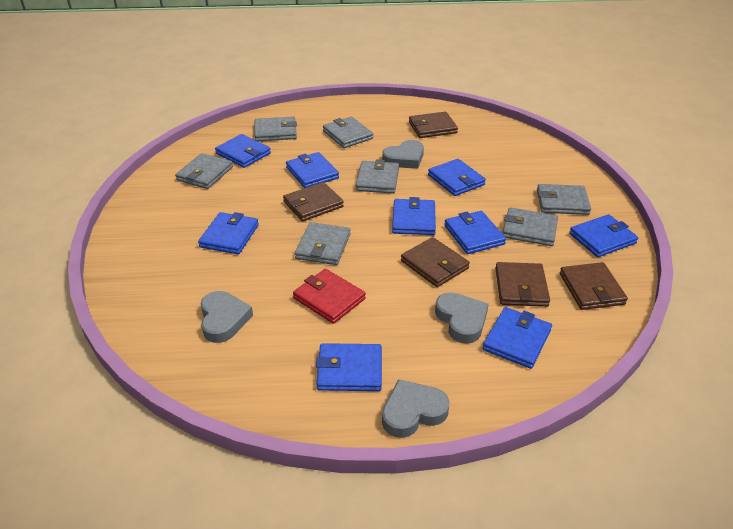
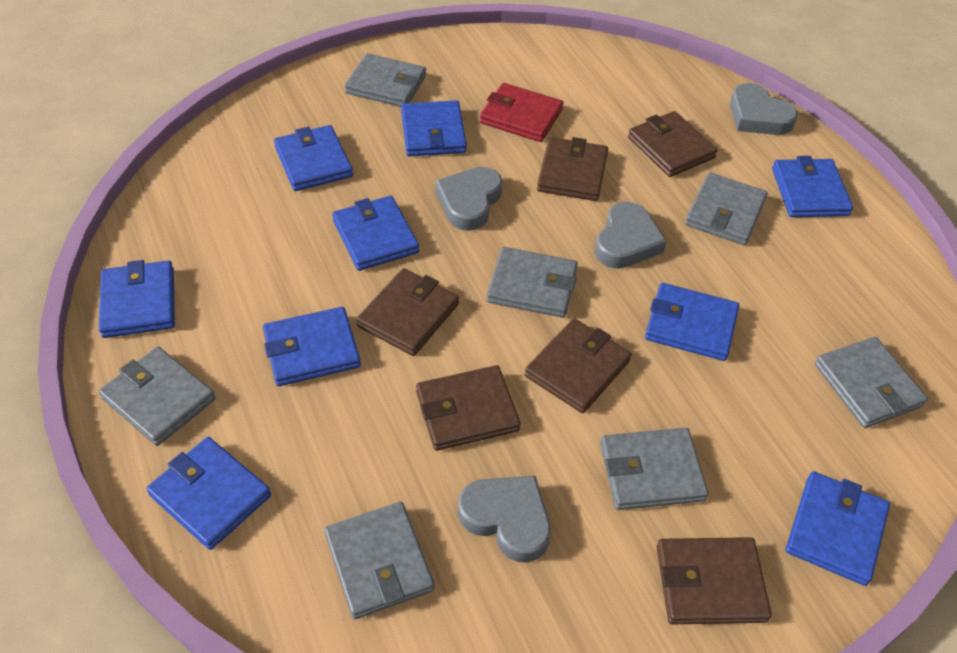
brown wallet: 5 -> 6

